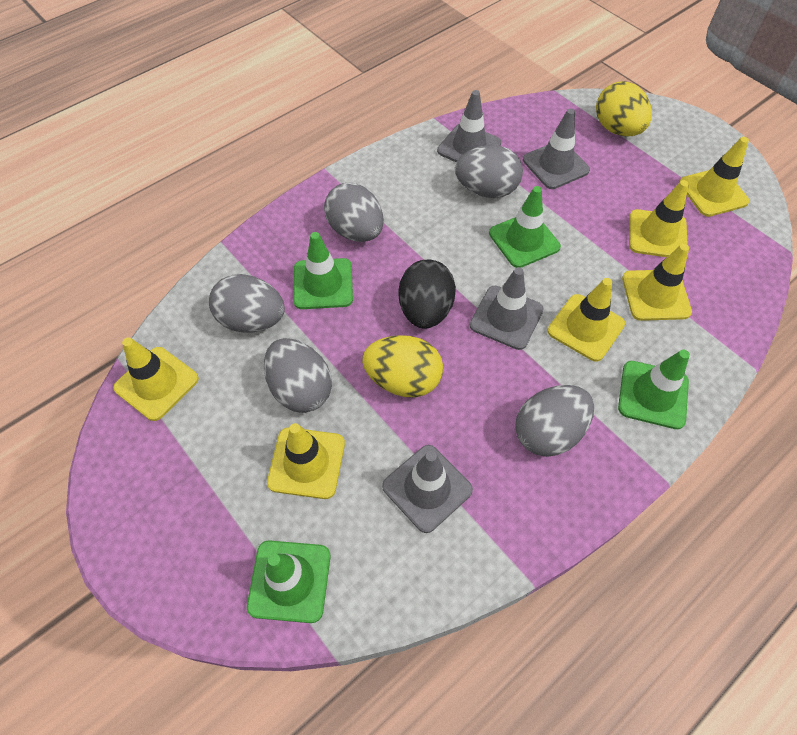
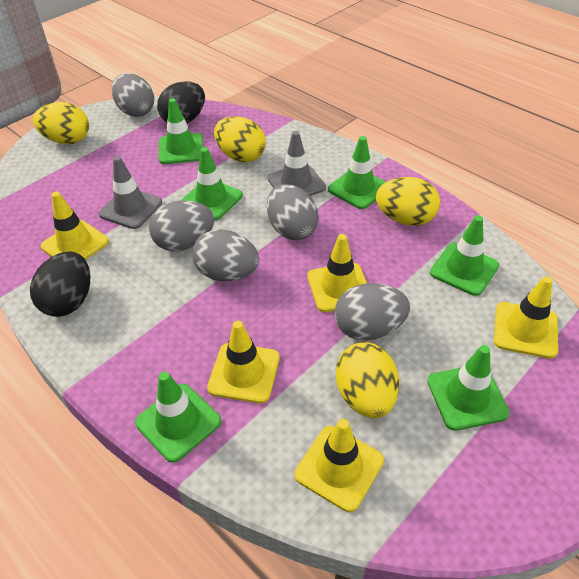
black egg: 1 -> 2
green traffic cone: 4 -> 6
grey traffic cone: 4 -> 2
yellow egg: 2 -> 4
yellow traffic cone: 6 -> 5

